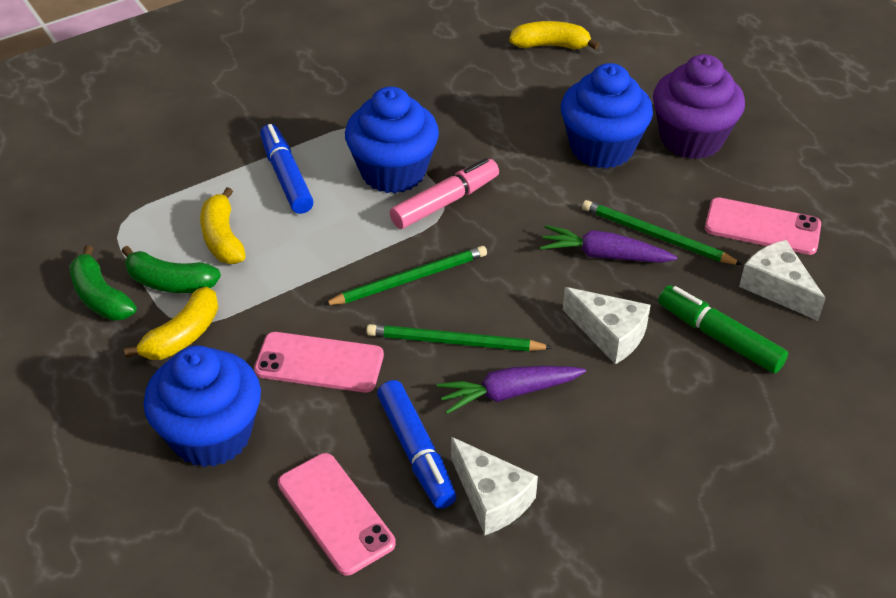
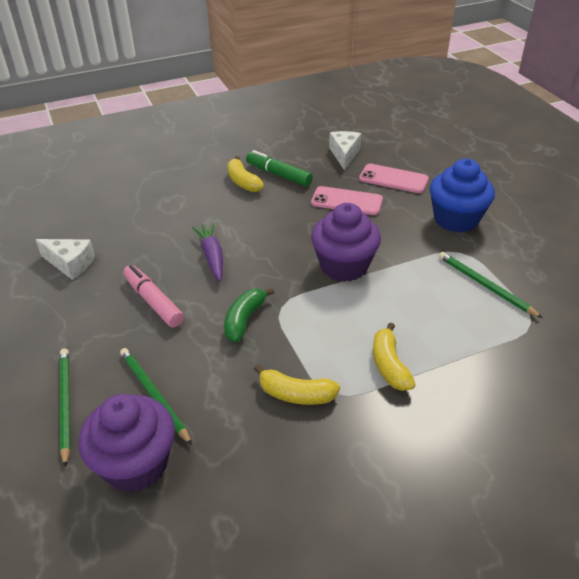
blue cupcake: 3 -> 1
blue marker: 2 -> 0
green banana: 2 -> 1
pink phone: 3 -> 2
purple carrot: 2 -> 1
purple cupcake: 1 -> 2
white cheese: 3 -> 2

